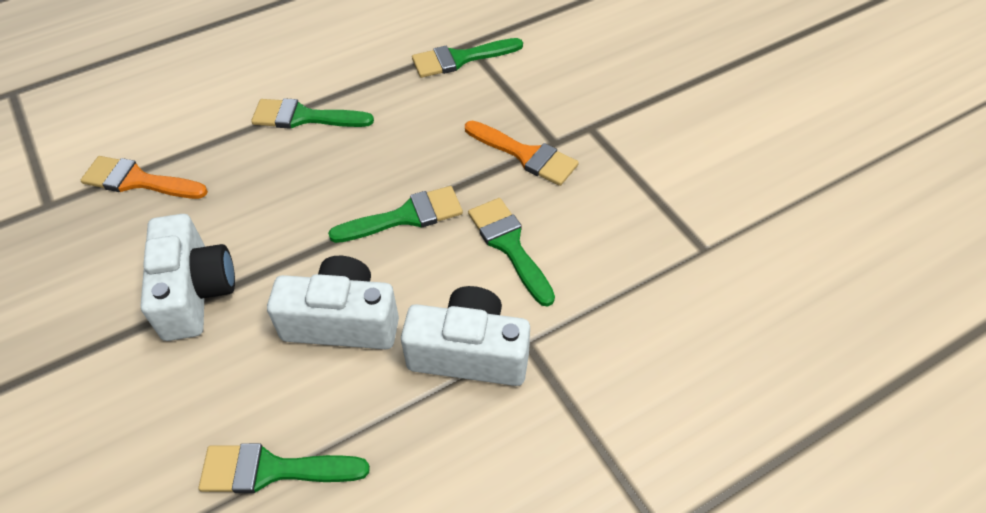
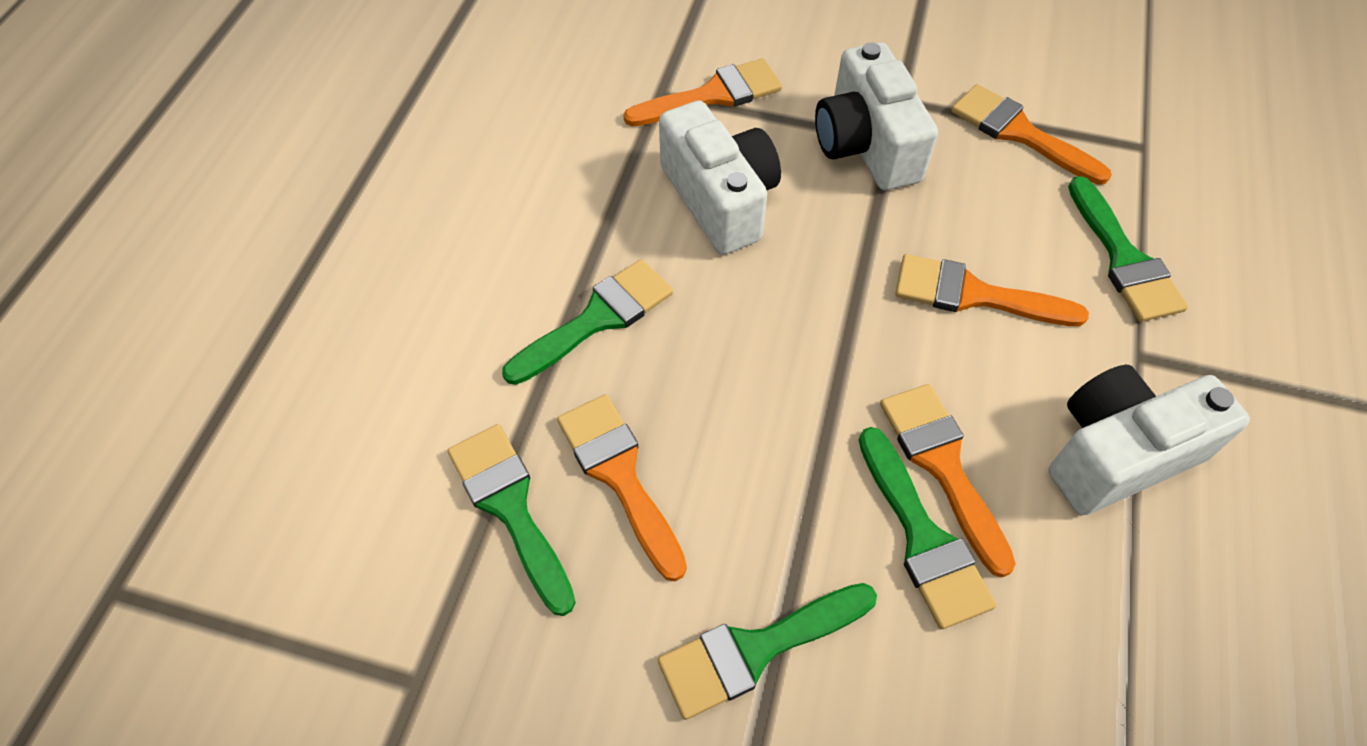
orange brush: 2 -> 5

